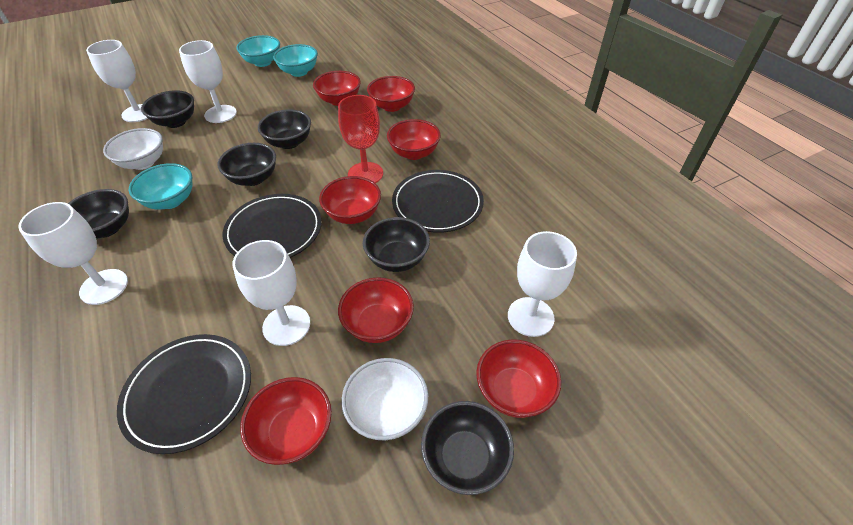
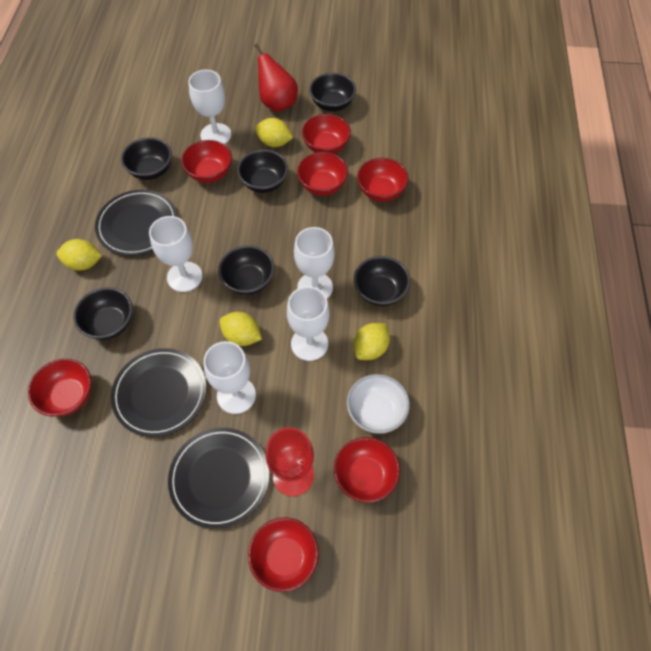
red pear: 0 -> 1
turquoise bowl: 3 -> 0
white bowl: 2 -> 1
yellow lemon: 0 -> 4

